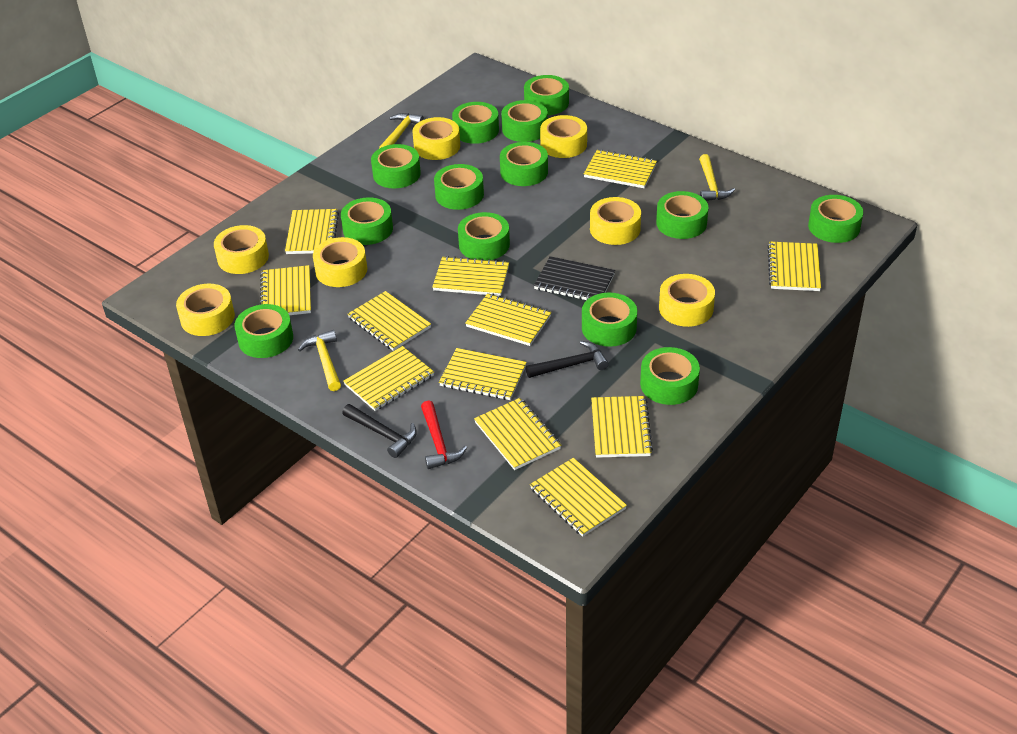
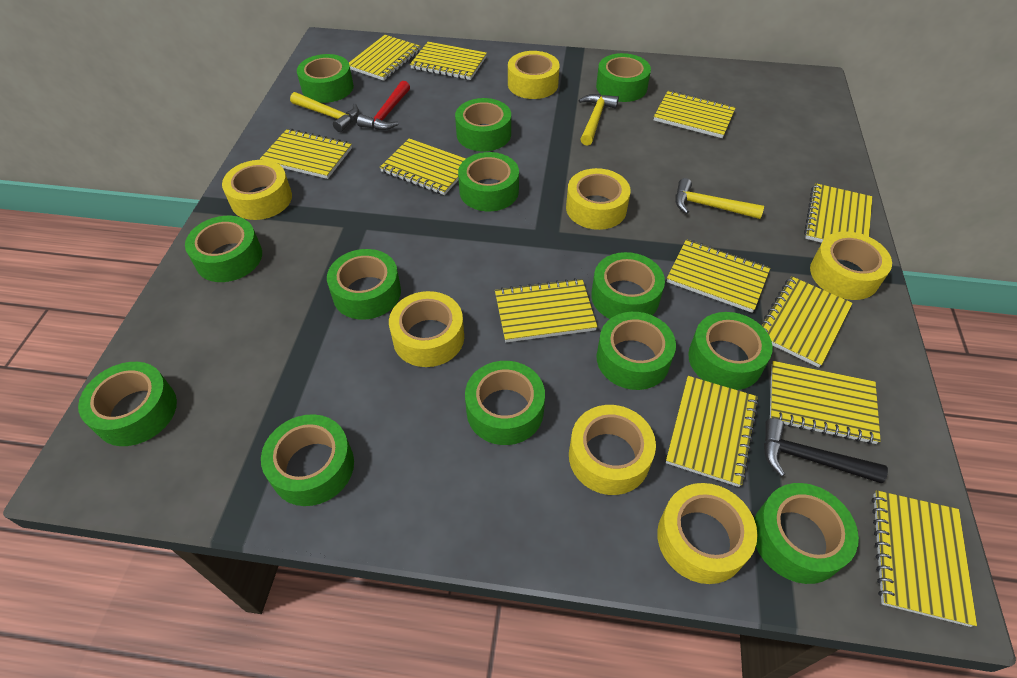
black hammer: 2 -> 1
black notebook: 1 -> 0

